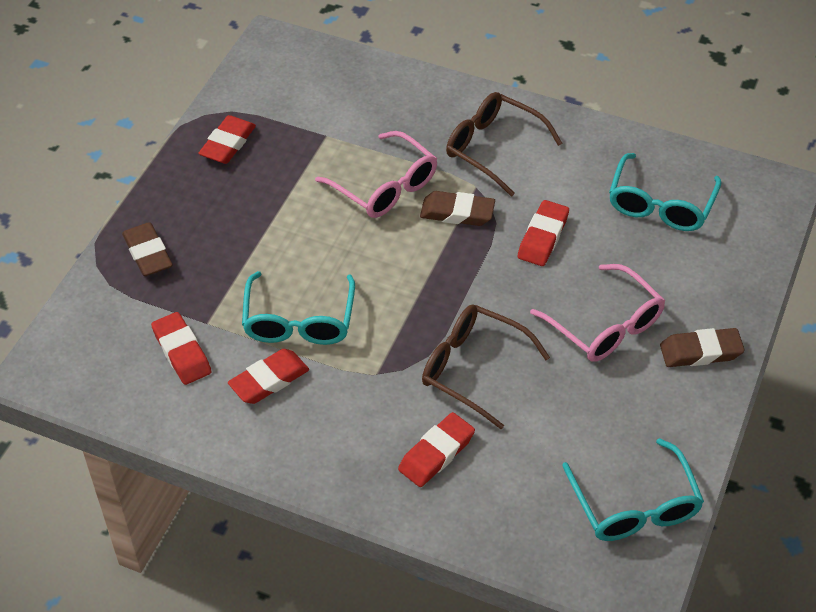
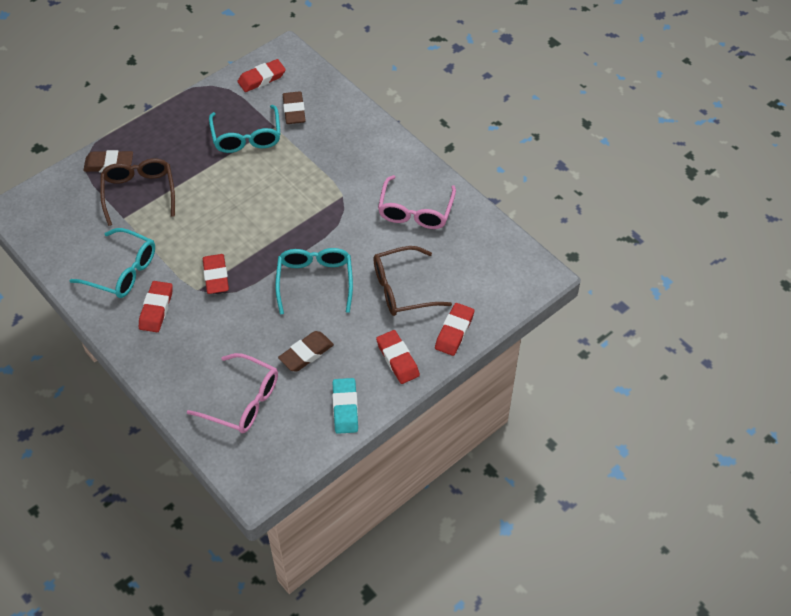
turquoise eraser: 0 -> 1

